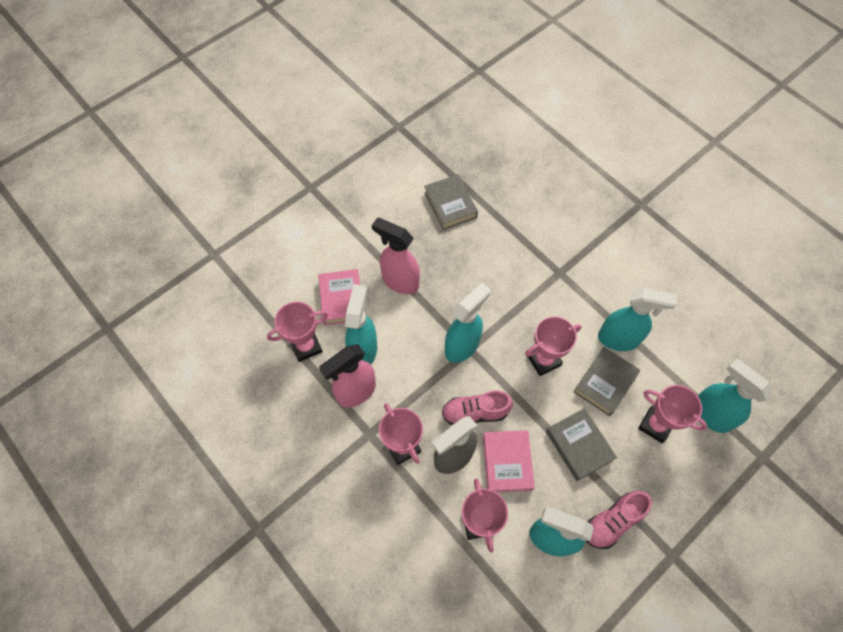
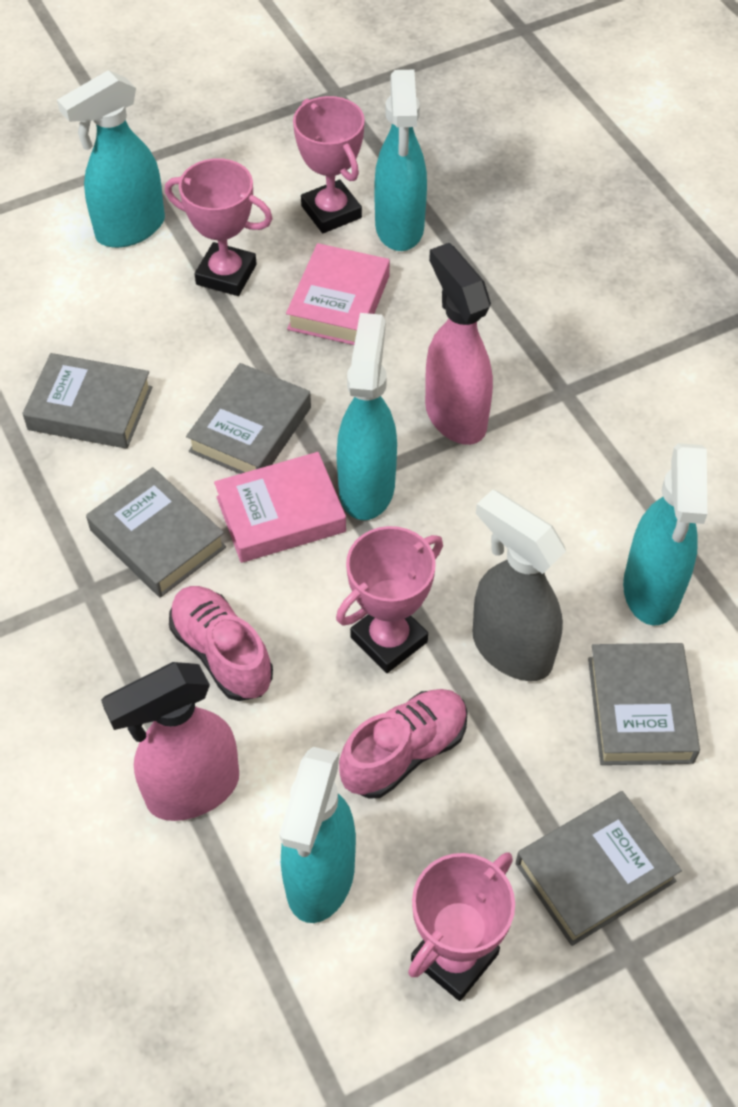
grey book: 3 -> 5
pink trophy: 5 -> 4

